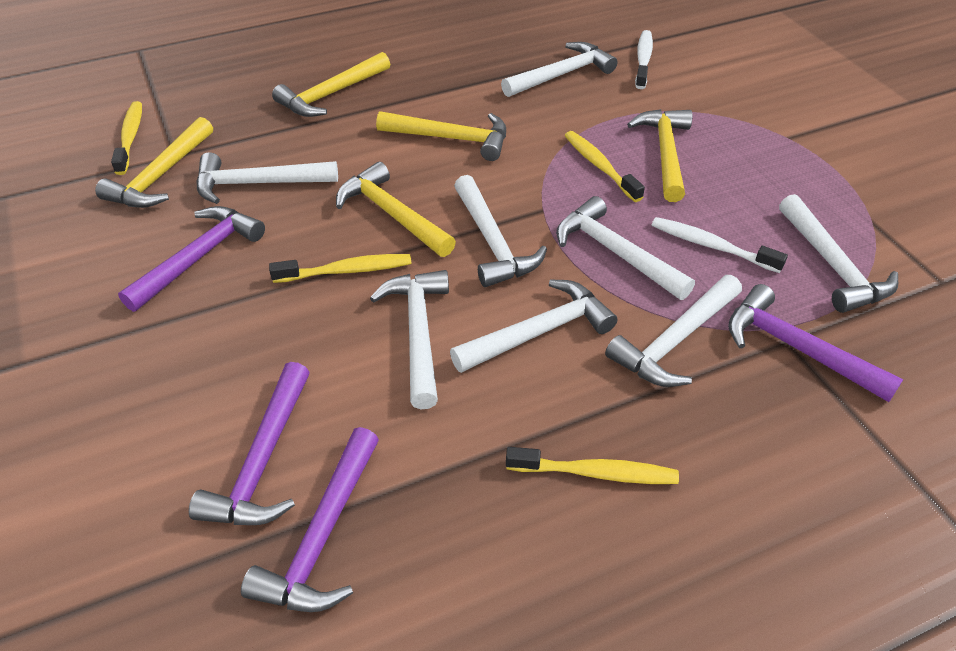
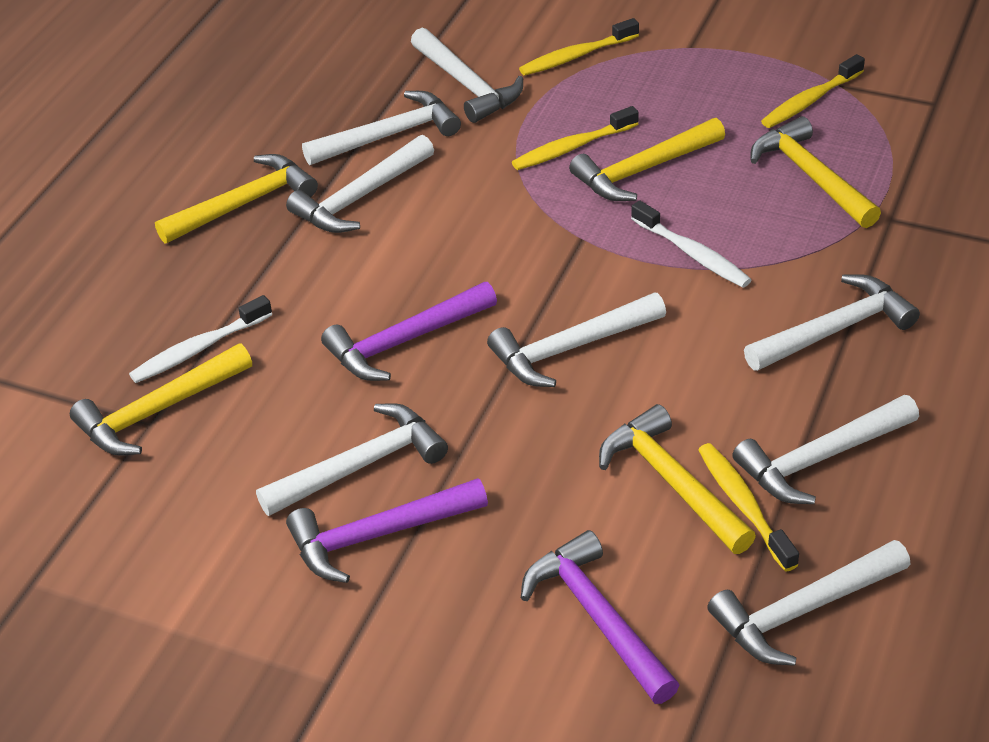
purple hammer: 4 -> 3

